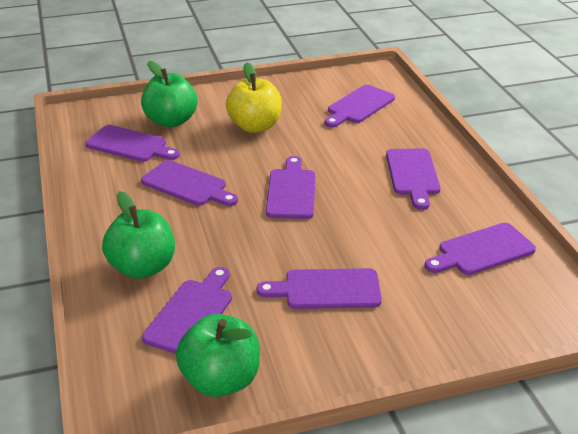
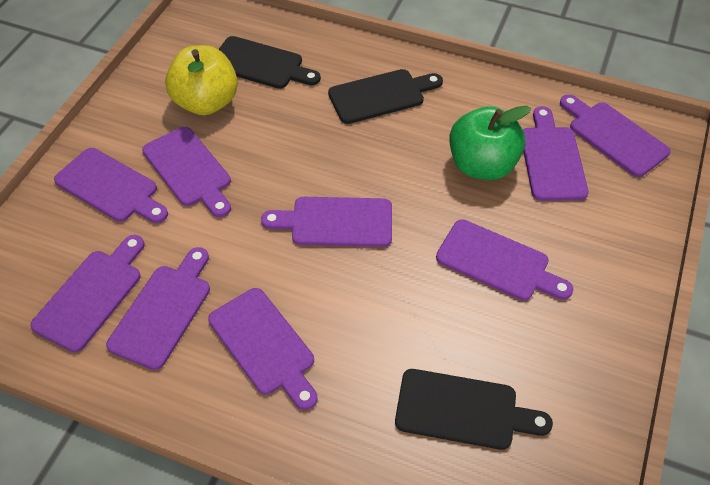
black cutting board: 0 -> 3
green apple: 3 -> 1
purple cutting board: 8 -> 9

